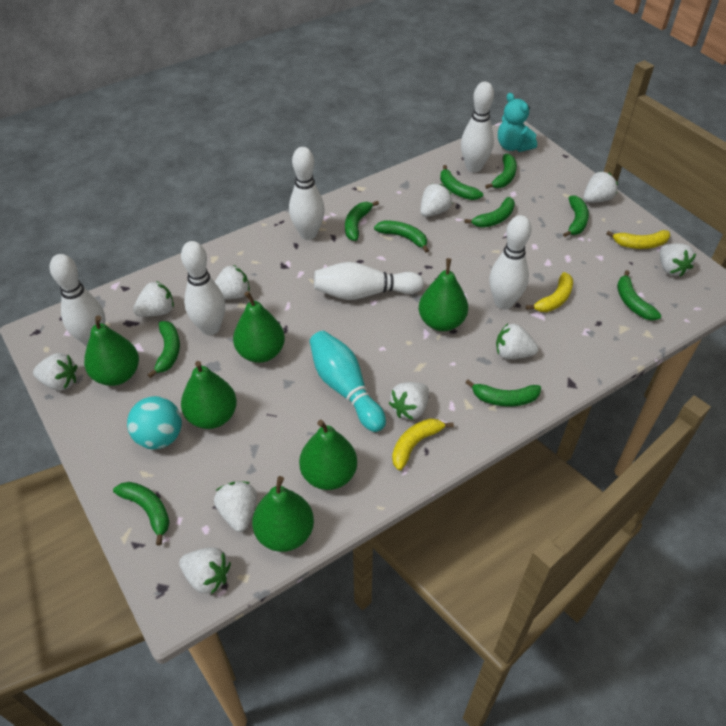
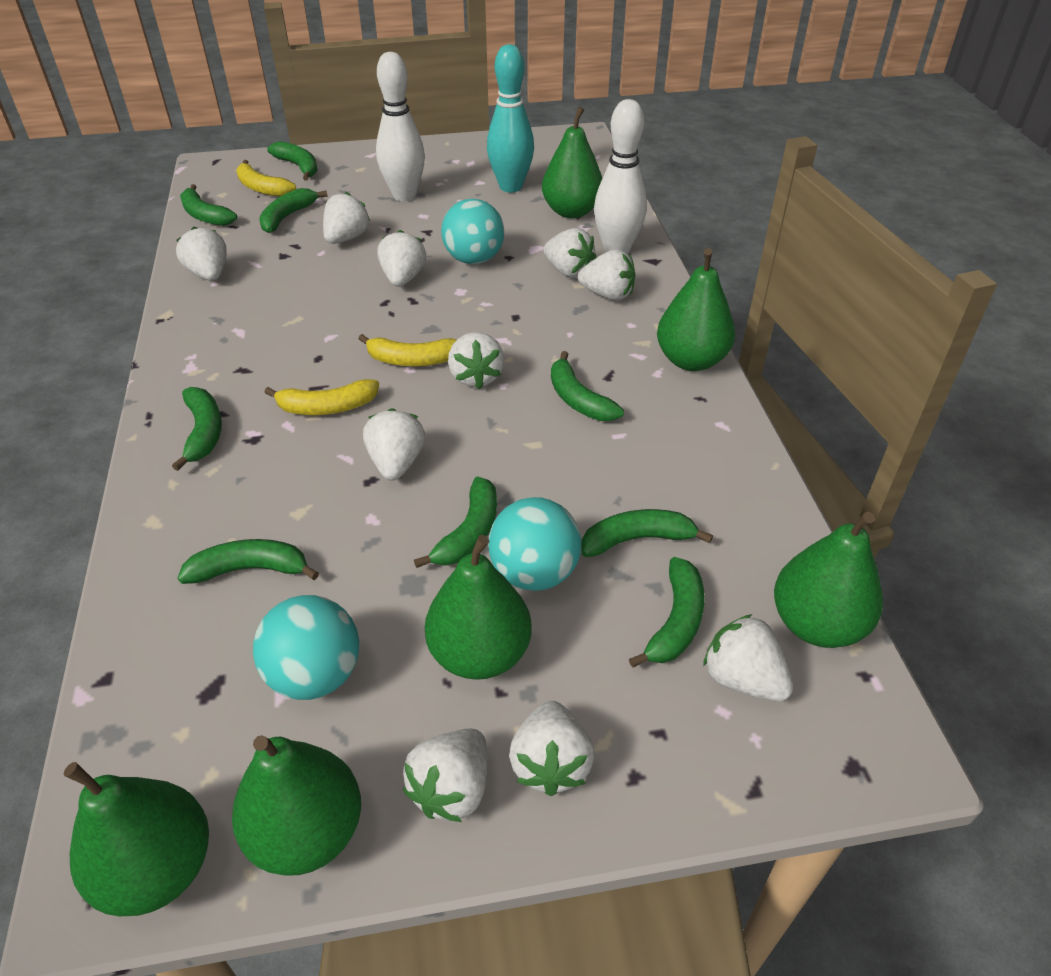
green banana: 10 -> 9
turquoise ball: 1 -> 3
turquoise teddy bear: 1 -> 0
white bowling pin: 6 -> 2

